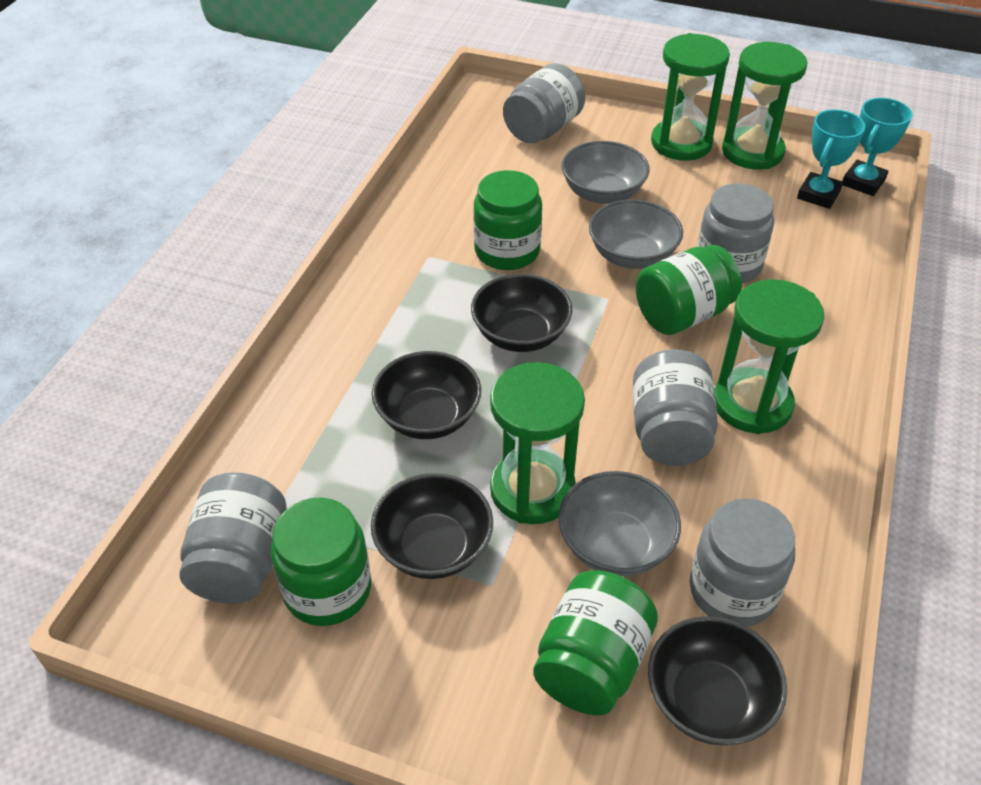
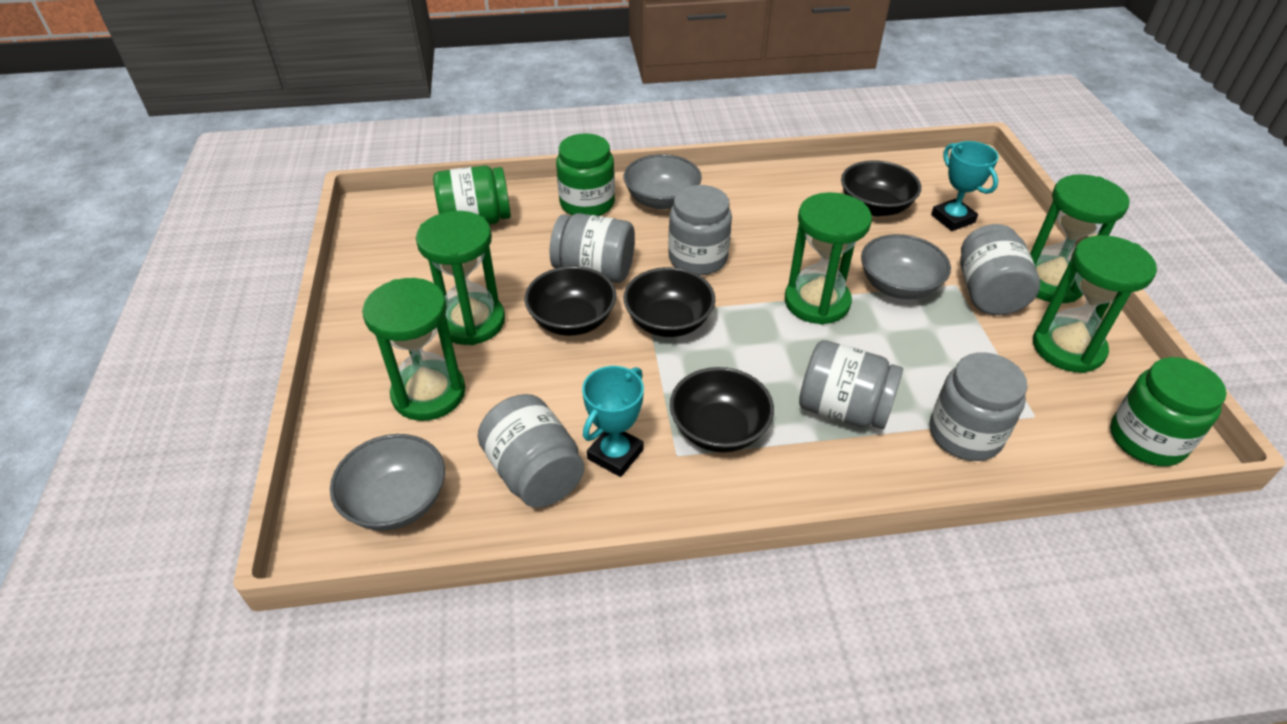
green hourglass: 4 -> 5
green jar: 4 -> 3
grey jar: 5 -> 6

